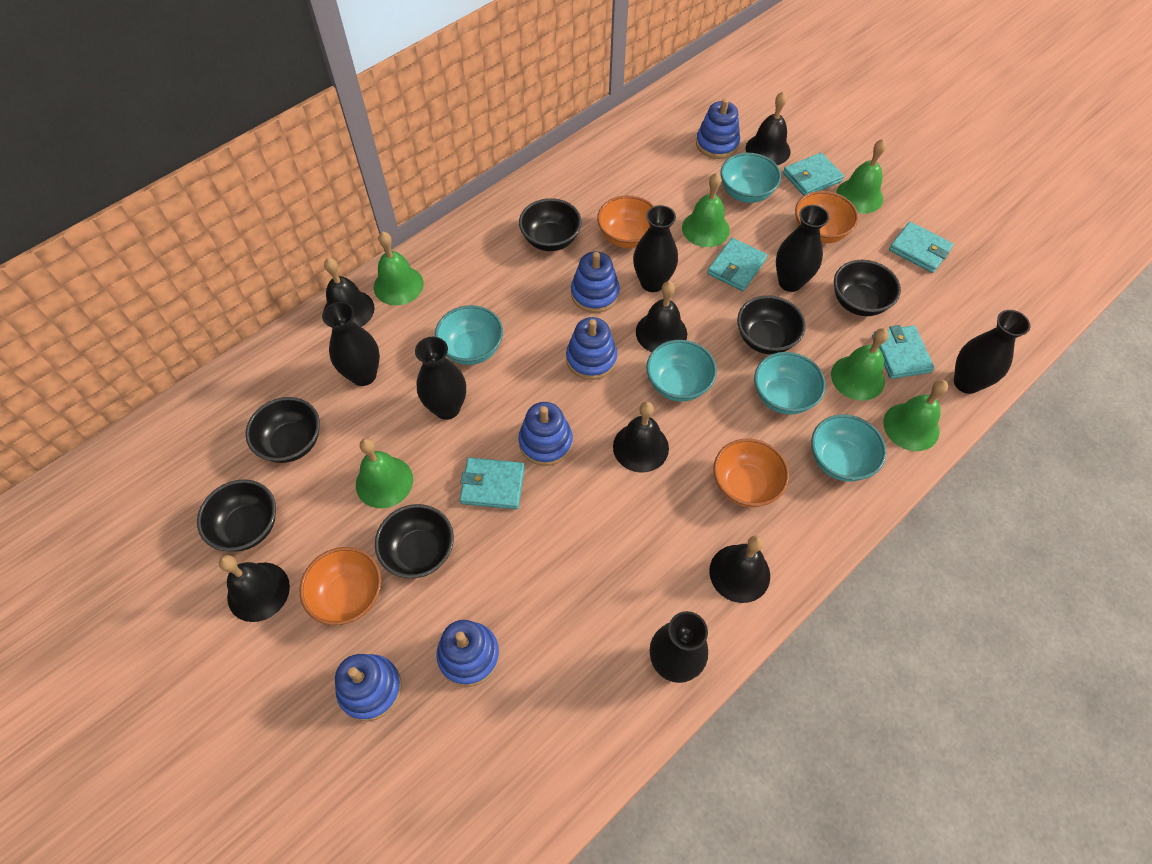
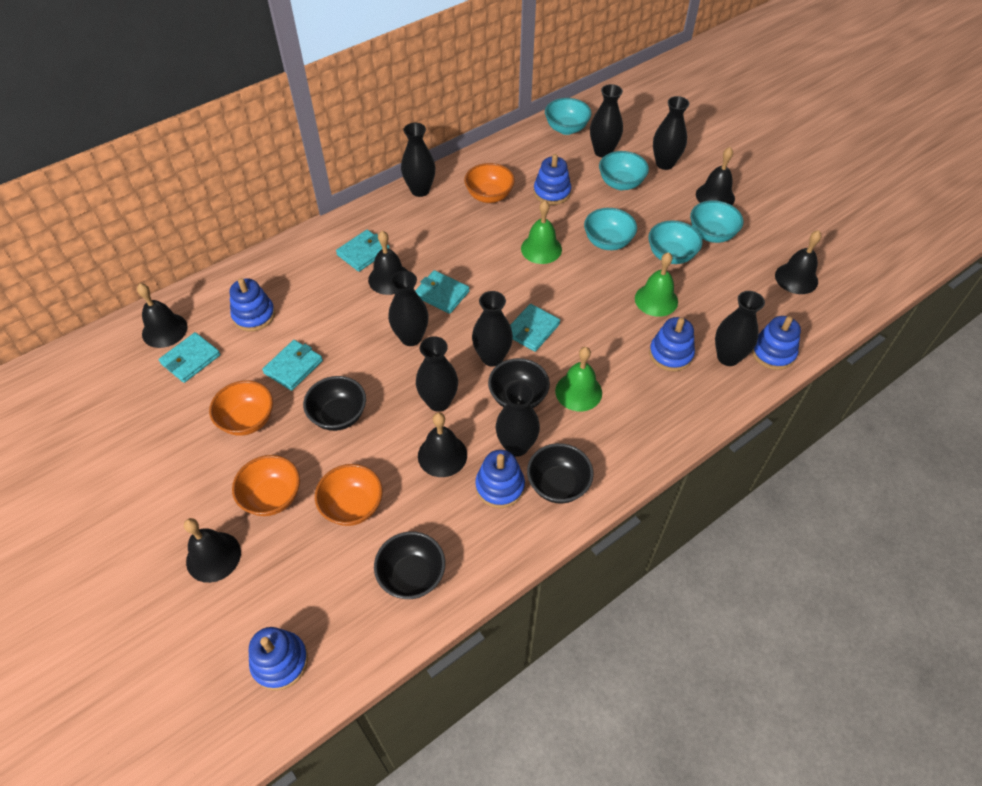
black bowl: 6 -> 4
black vase: 6 -> 8
green bell: 6 -> 3

